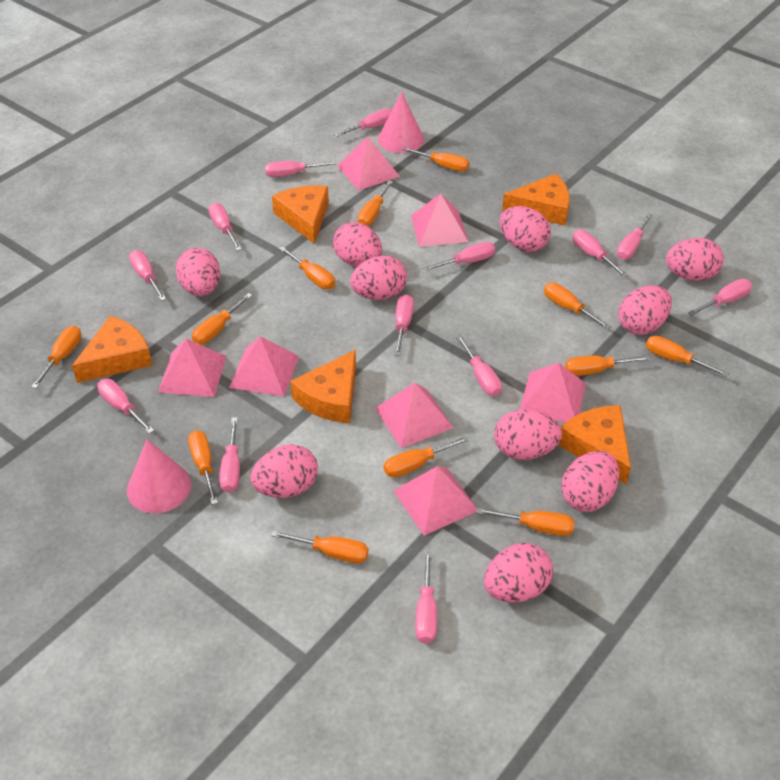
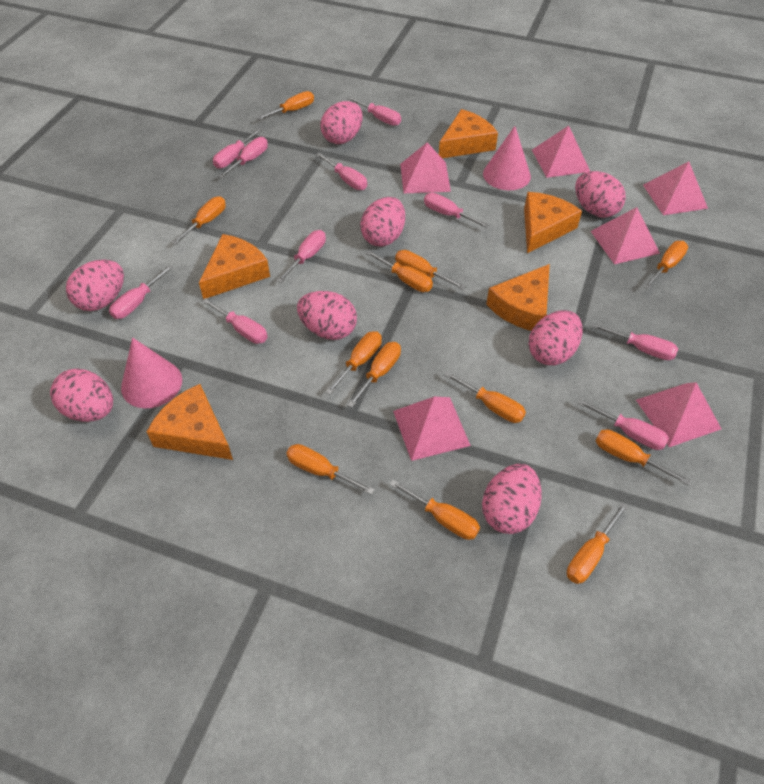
pink egg: 10 -> 8
pink pyramid: 7 -> 6
pink screwdriver: 13 -> 10

